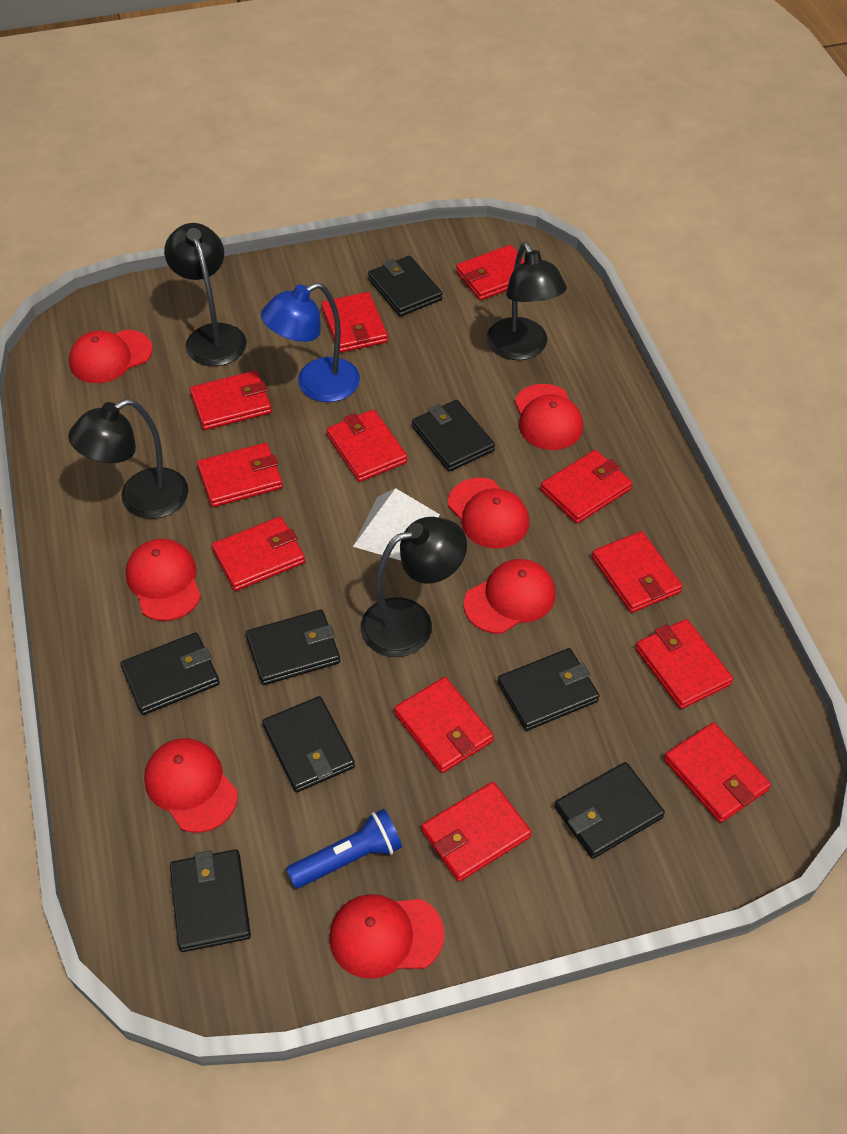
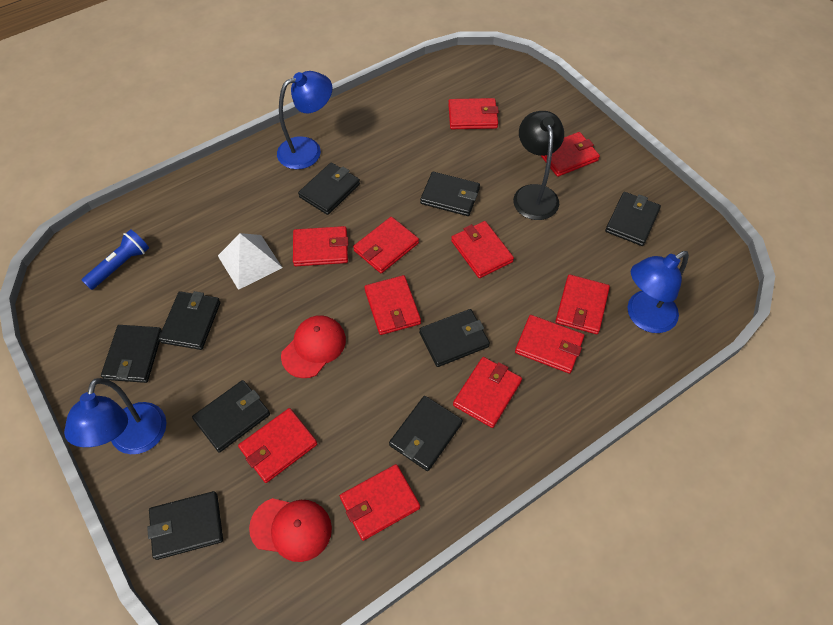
black lamp: 4 -> 1
black wallet: 8 -> 9
blue lamp: 1 -> 3
red cap: 7 -> 2
red wallet: 12 -> 11

